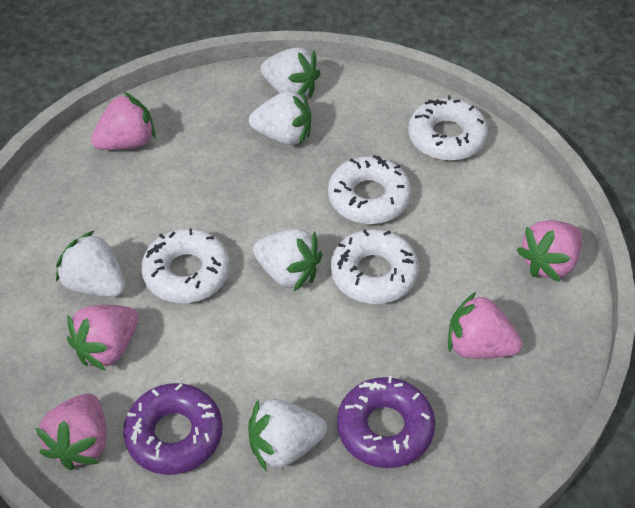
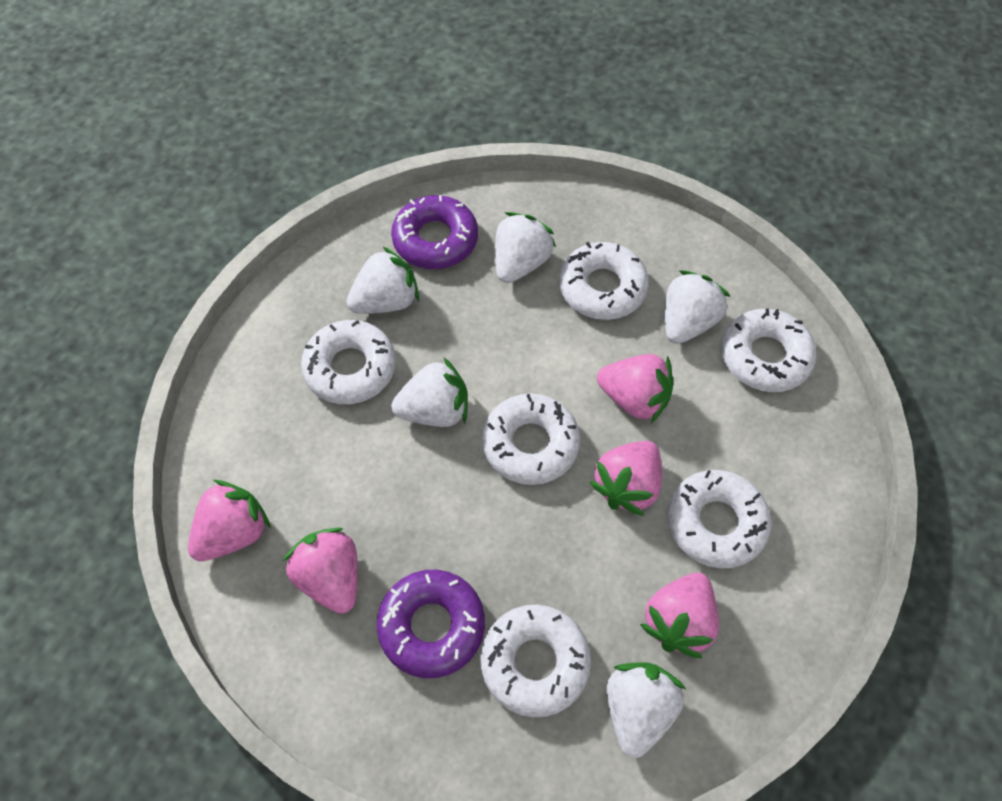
white donut: 4 -> 6

